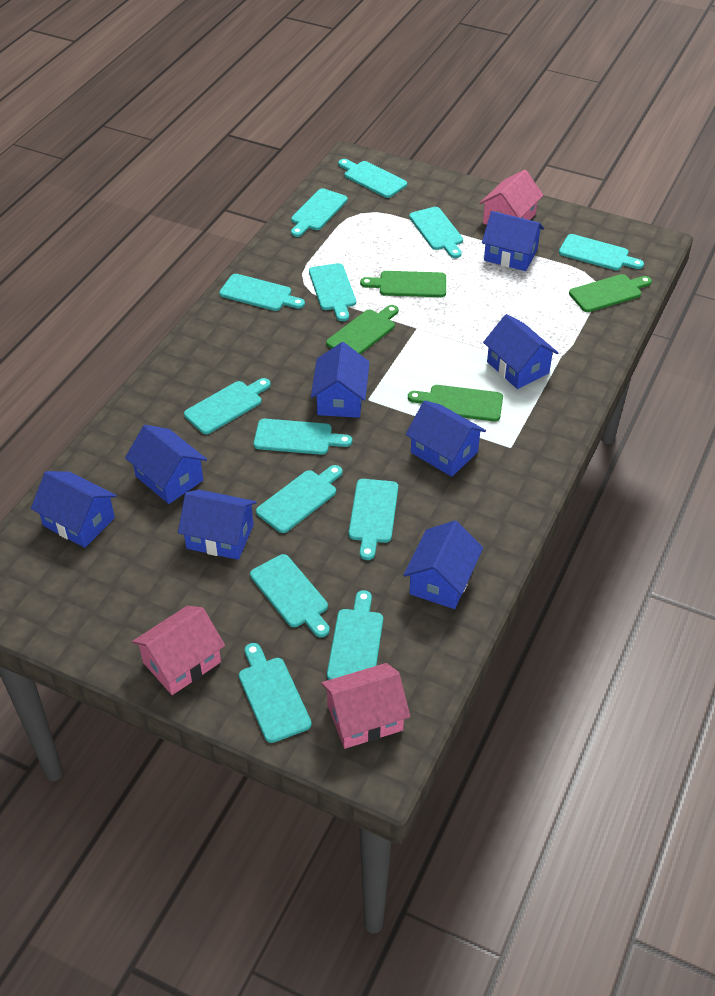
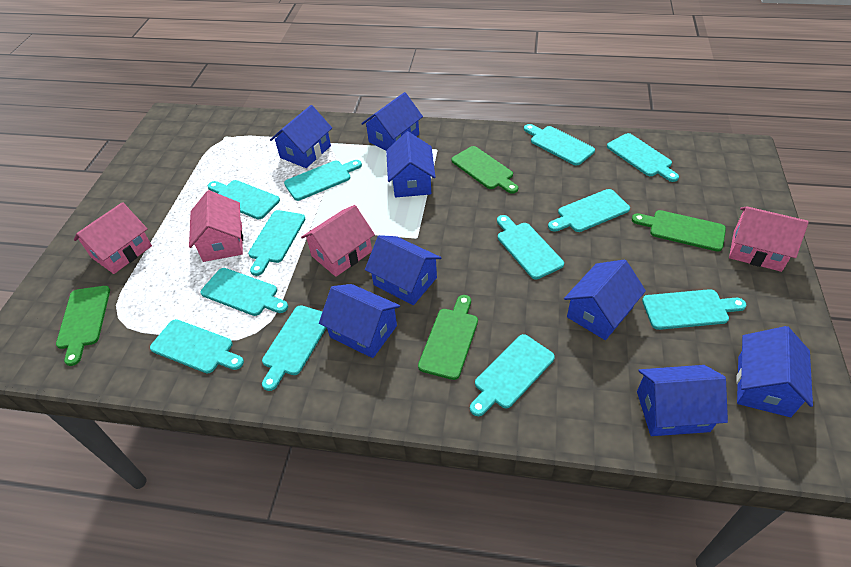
pink house: 3 -> 4
turquoise cutting board: 13 -> 12

